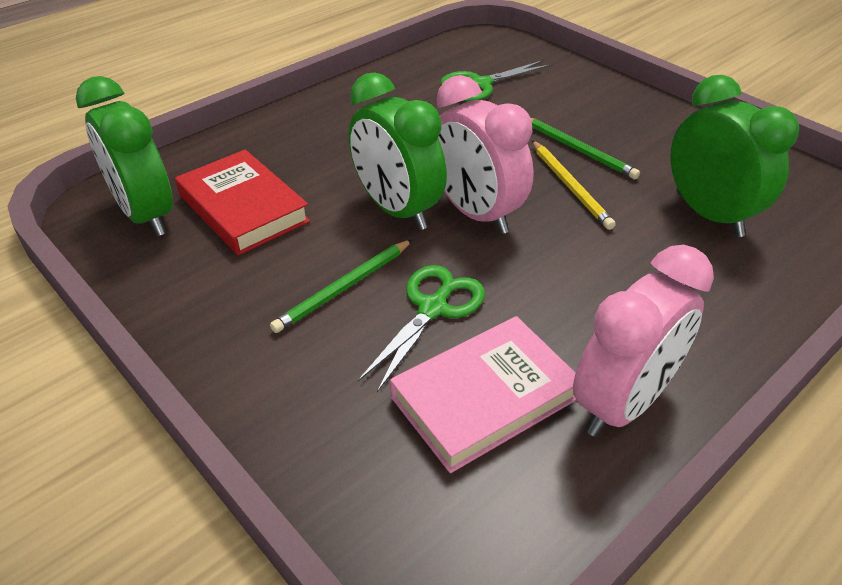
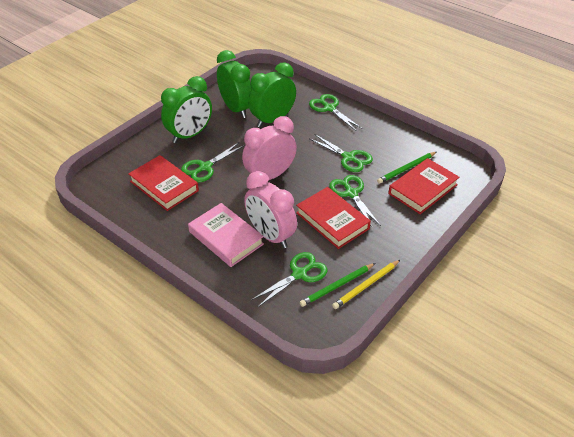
green scissors: 2 -> 5
red book: 1 -> 3

